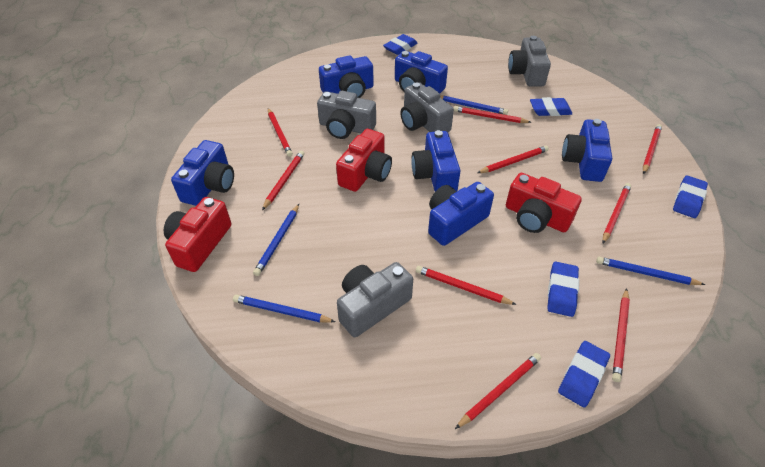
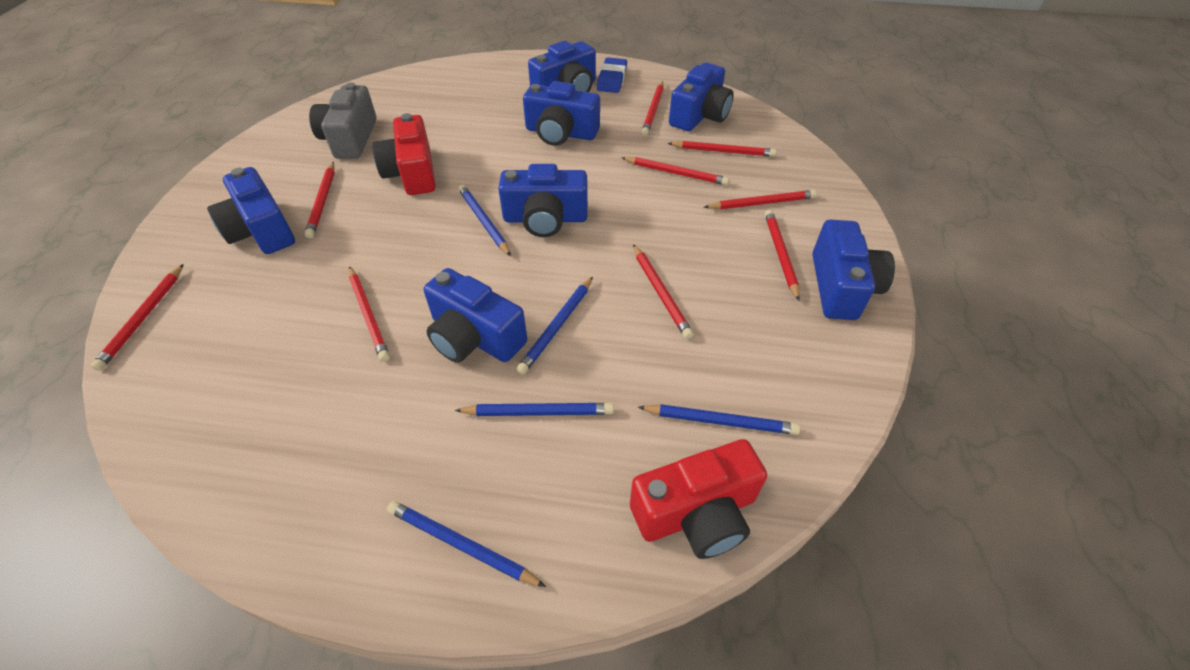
blue camera: 6 -> 7
blue eraser: 5 -> 1
blue pencil: 4 -> 5
grey camera: 4 -> 1
red camera: 3 -> 2

